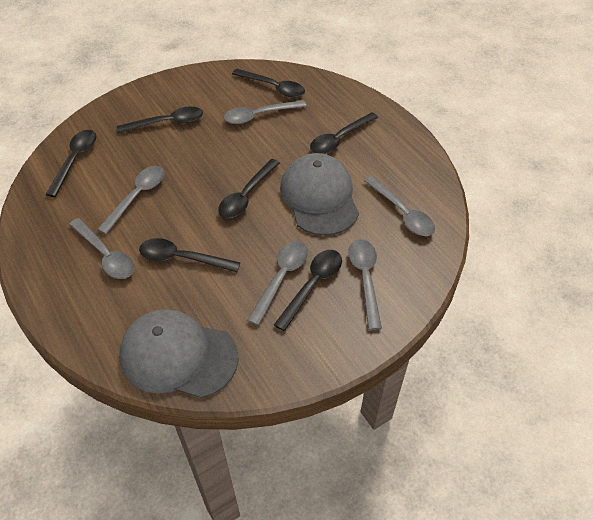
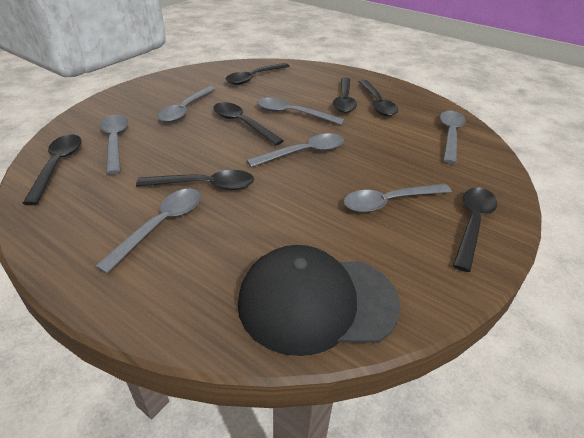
black cap: 0 -> 1
grey cap: 2 -> 0
grey spoon: 6 -> 7

